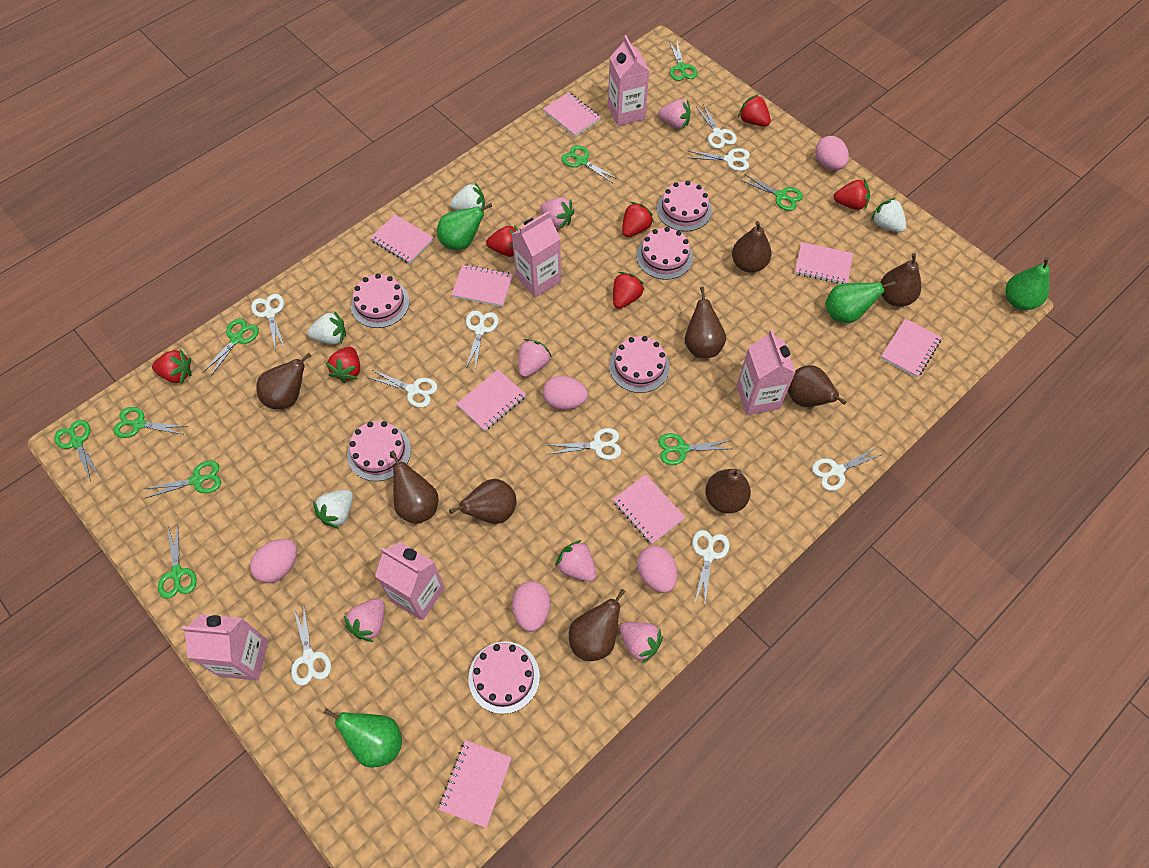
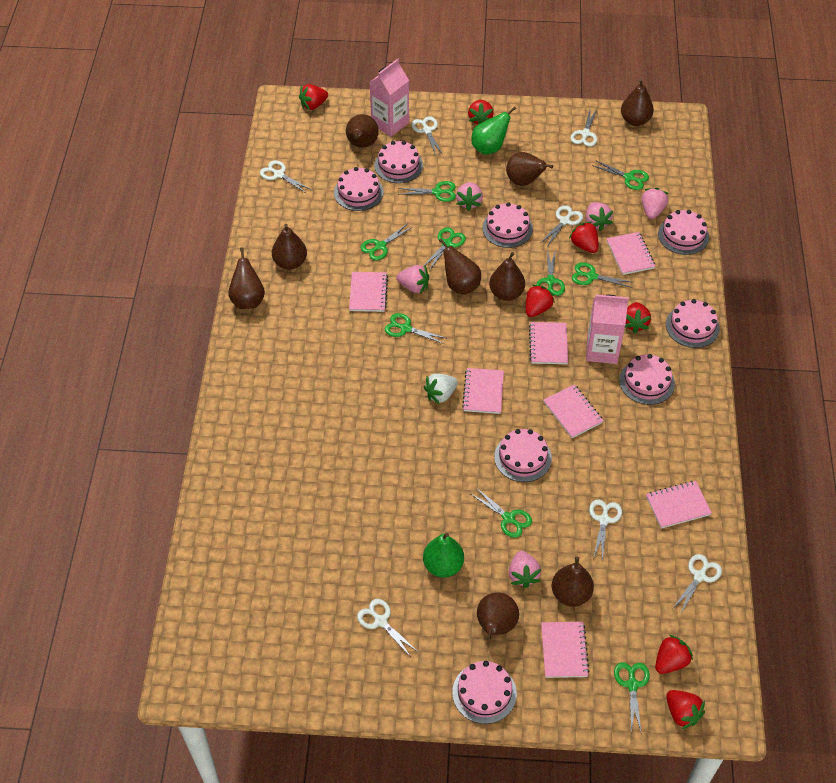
green pear: 4 -> 2
pink cake: 6 -> 8
pink carton: 5 -> 2
pink egg: 5 -> 0
pink notebook: 8 -> 7
pink strawberry: 6 -> 5
white scissors: 9 -> 7
white strawberry: 4 -> 1

